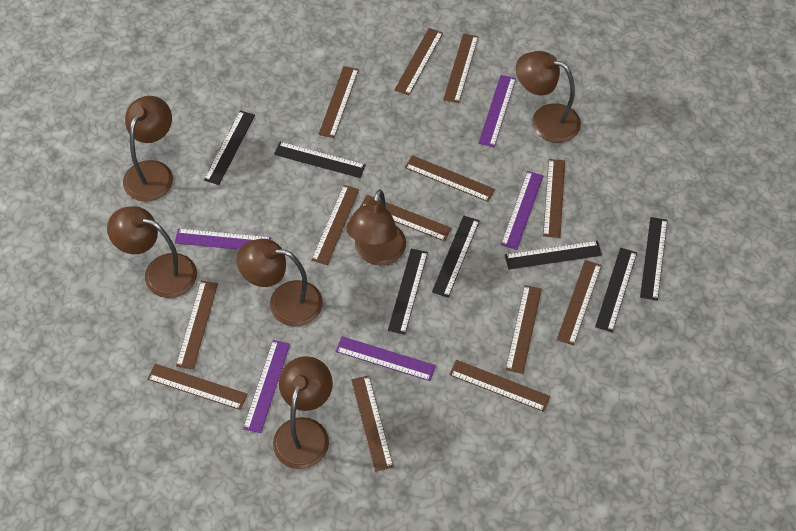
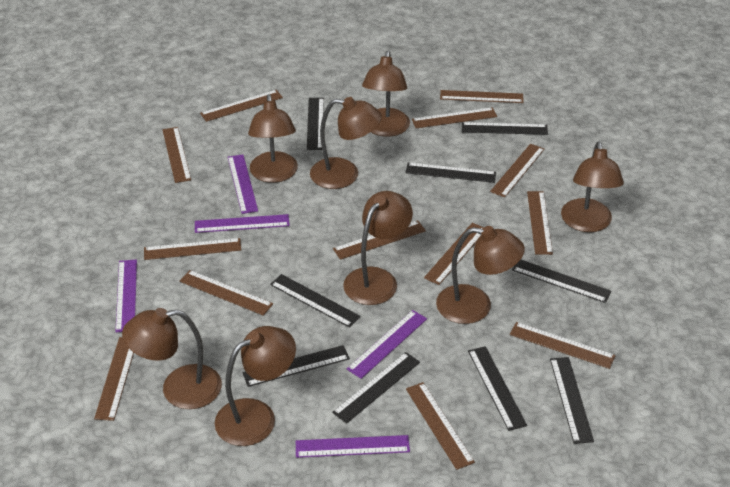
black ruler: 7 -> 9
brown lamp: 6 -> 8

